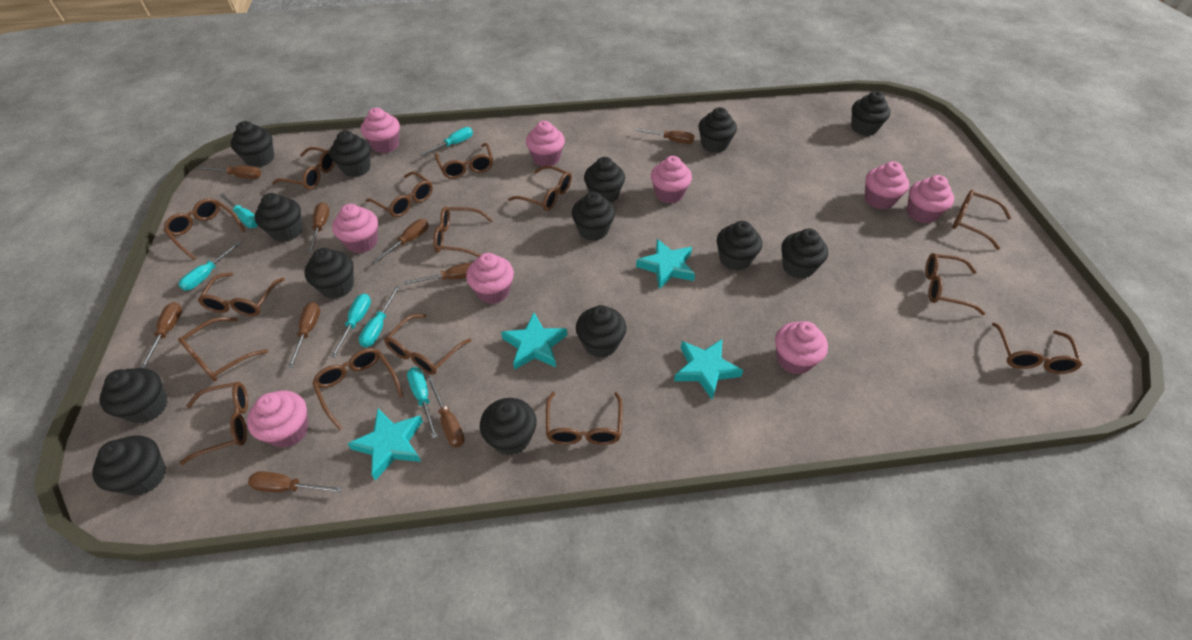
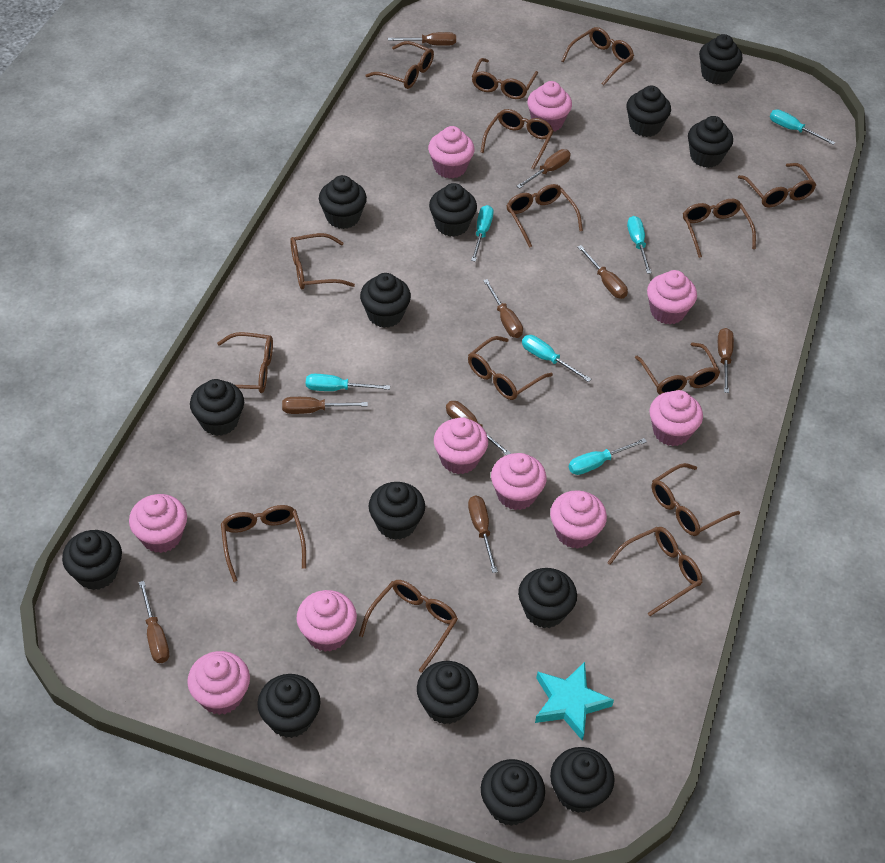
pink cupcake: 9 -> 10
turquoise star: 4 -> 1

